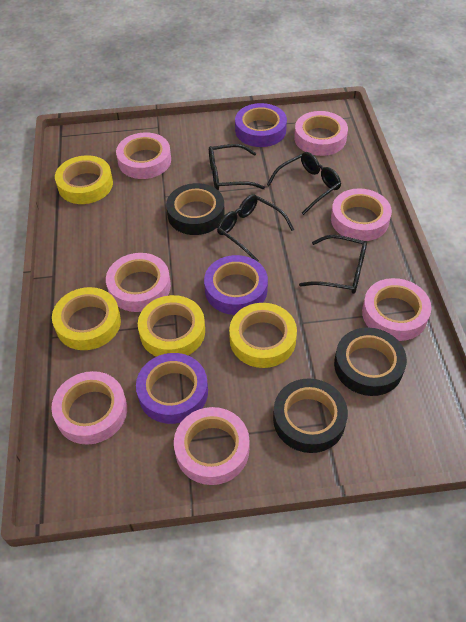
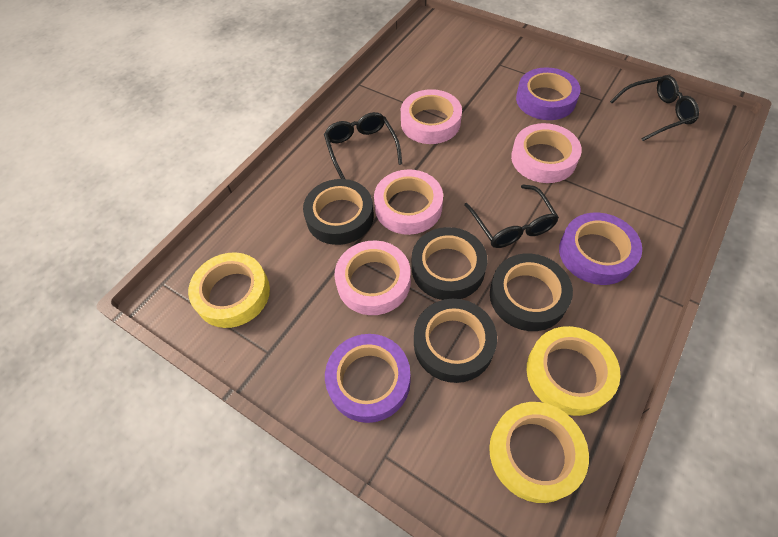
black glasses: 4 -> 3
black tape: 3 -> 4
pink tape: 7 -> 4
yellow tape: 4 -> 3

